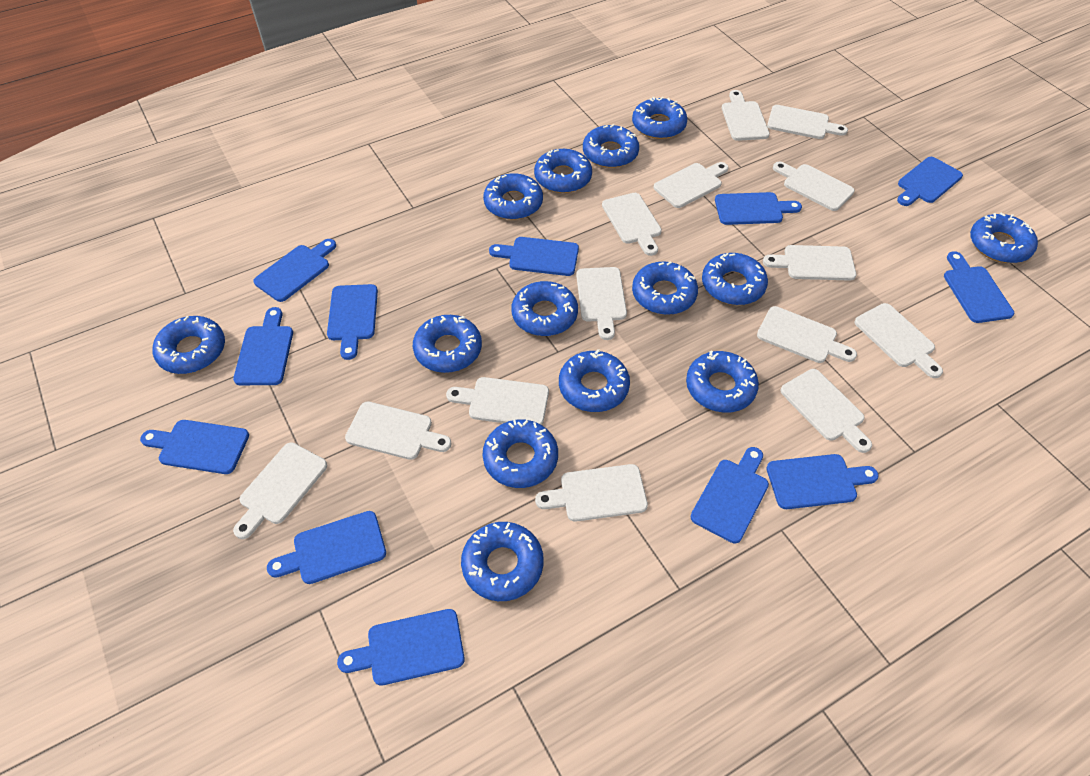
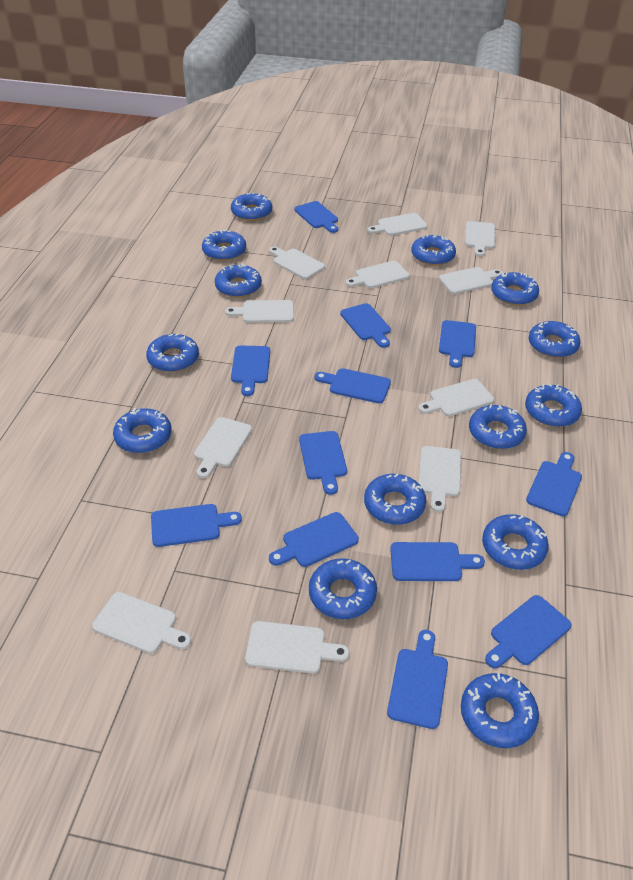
white cutting board: 14 -> 11

